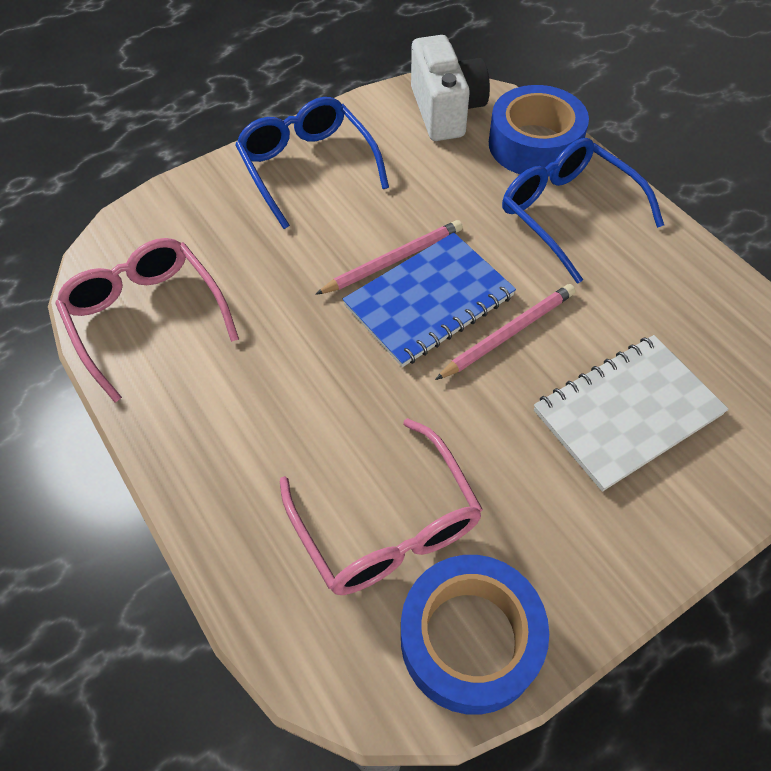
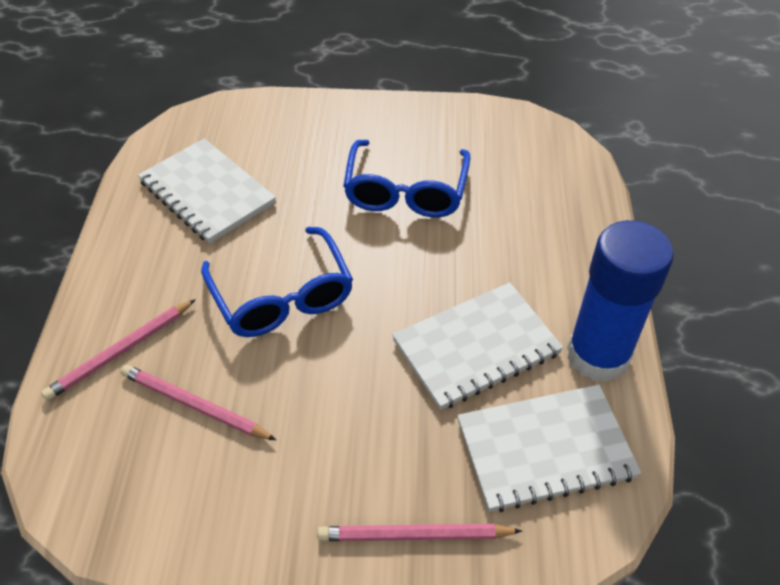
blue glue stick: 0 -> 1
blue notebook: 1 -> 0
blue tape: 2 -> 0
pink glasses: 2 -> 0
pink pencil: 2 -> 3
white camera: 1 -> 0
white notebook: 1 -> 3

